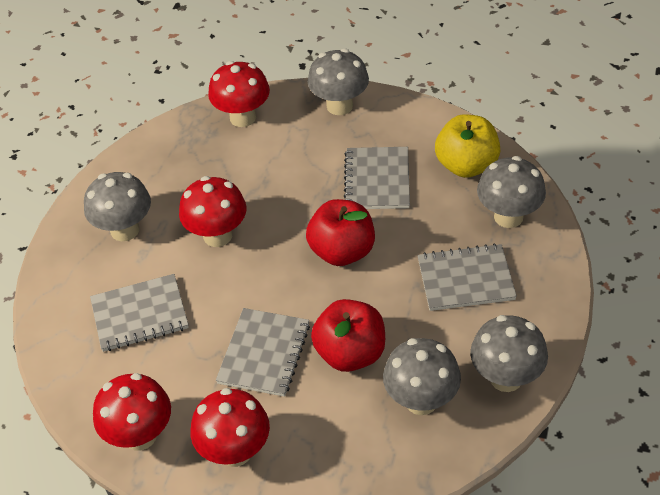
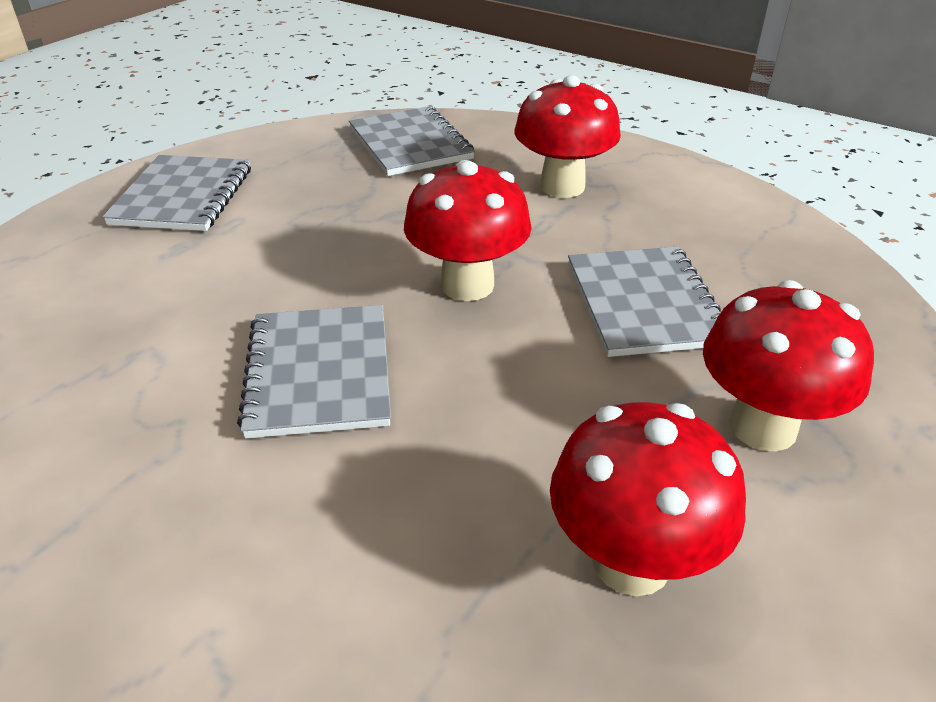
grey mushroom: 5 -> 0
red apple: 2 -> 0
yellow apple: 1 -> 0

